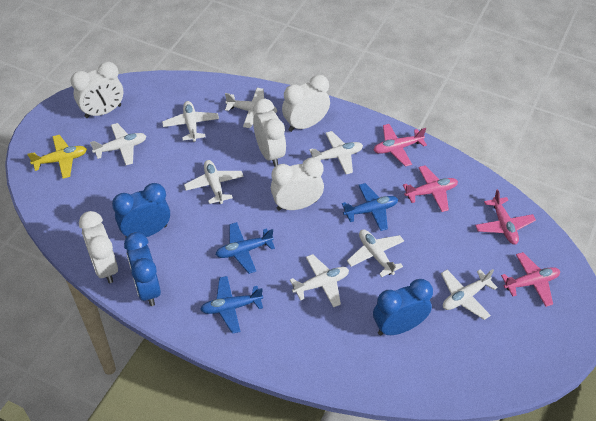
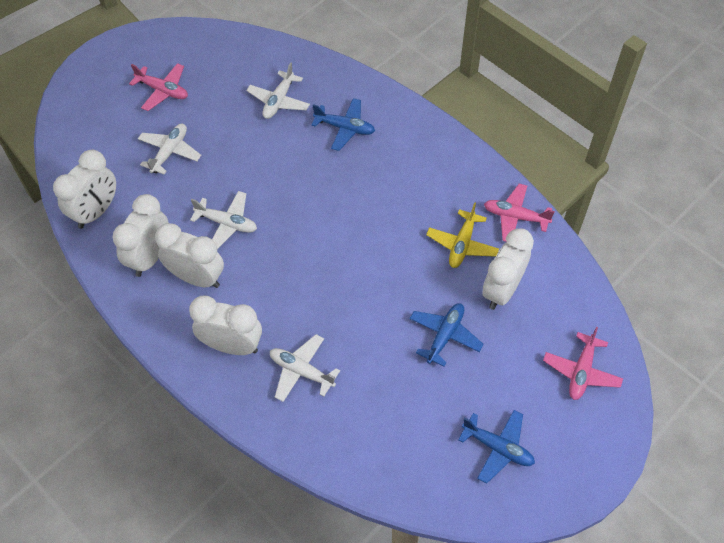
blue clock: 3 -> 0
pink plane: 4 -> 3
white plane: 8 -> 4

